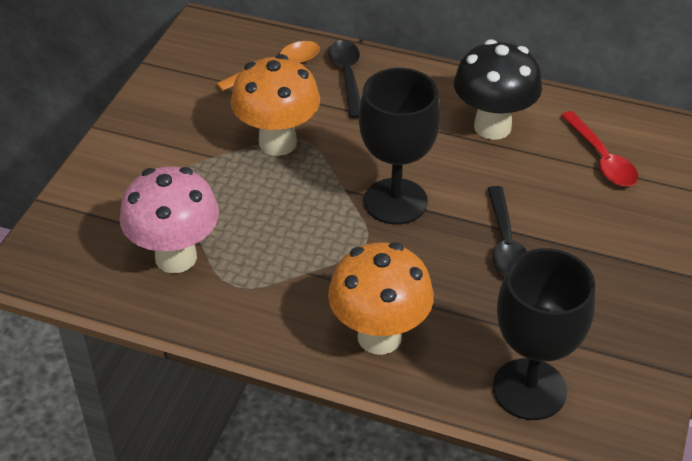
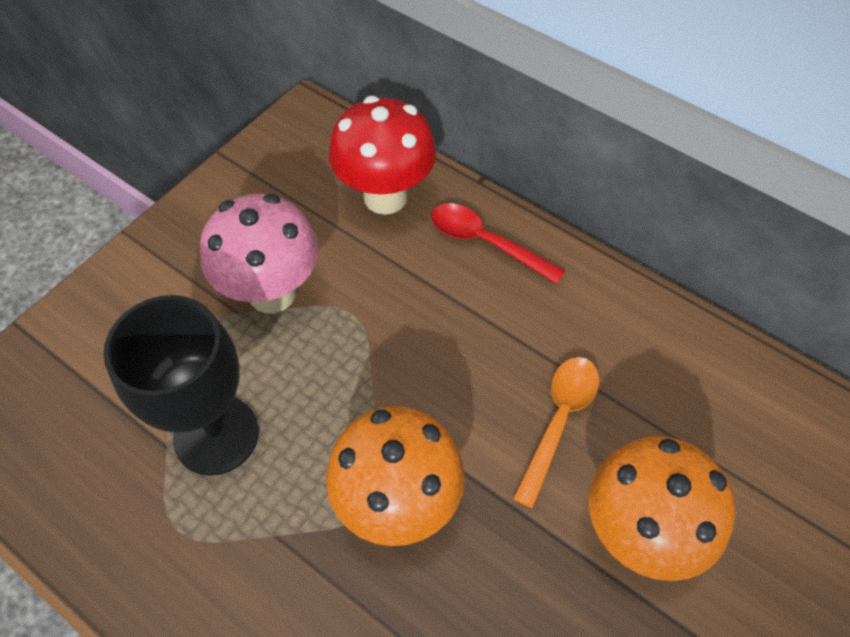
black goblet: 2 -> 1
black mushroom: 1 -> 0
black spoon: 2 -> 0
red mushroom: 0 -> 1

